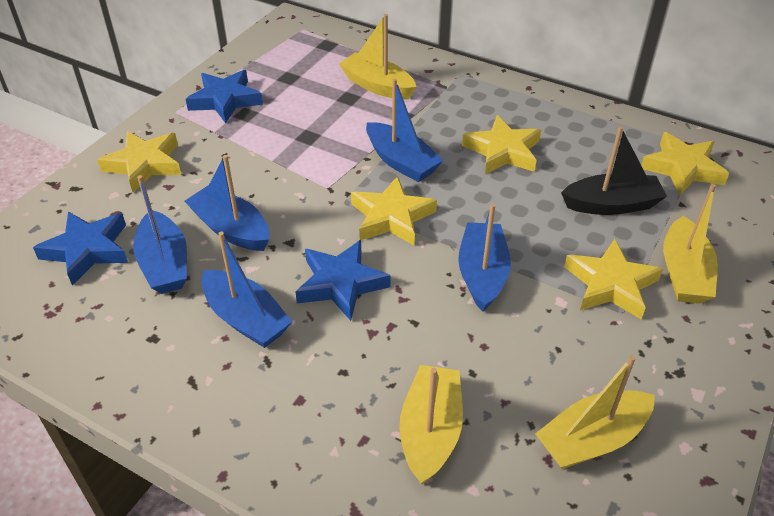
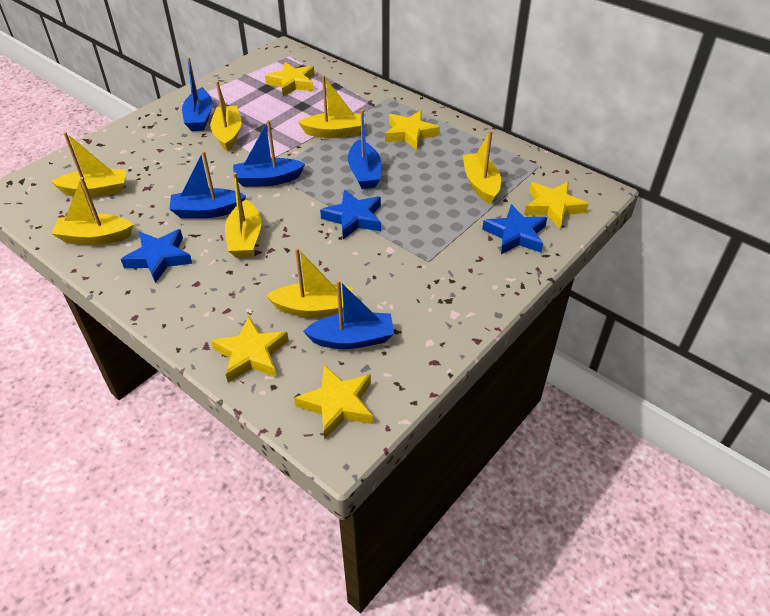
black boat: 1 -> 0
yellow boat: 4 -> 7

